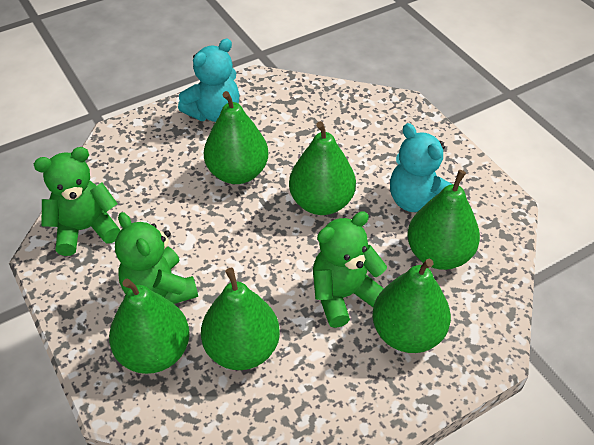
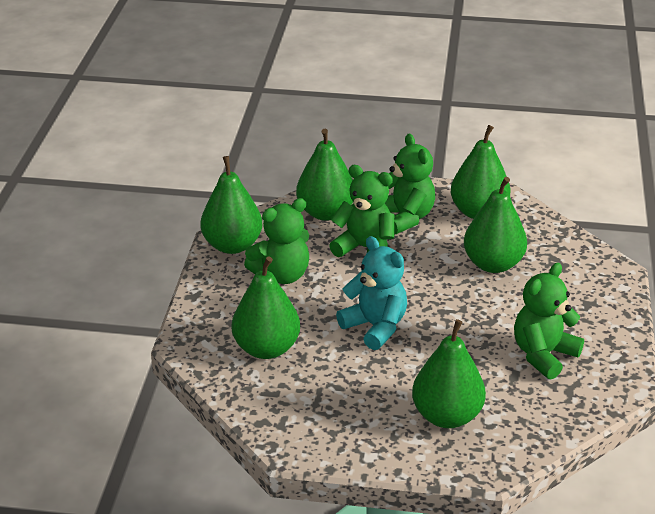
green teddy bear: 3 -> 4
turquoise teddy bear: 2 -> 1

